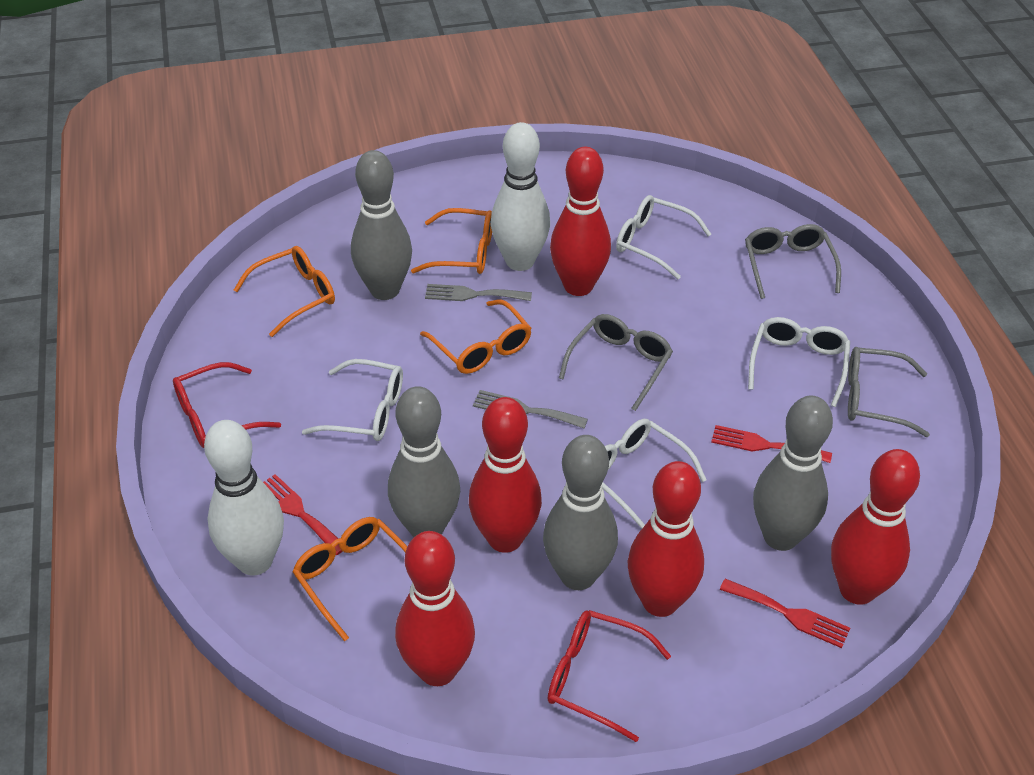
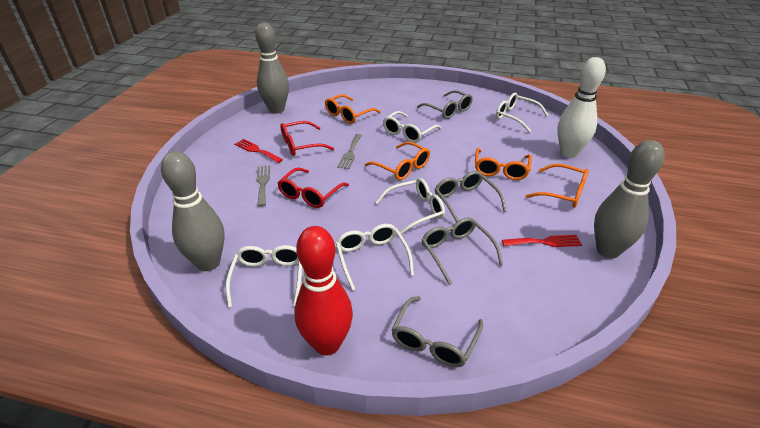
grey bowling pin: 4 -> 3
grey glasses: 3 -> 4
red bowling pin: 5 -> 1
red fork: 3 -> 2
white bowling pin: 2 -> 1
white glasses: 4 -> 5

